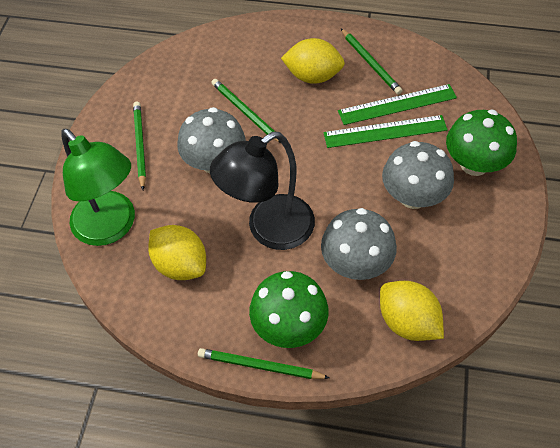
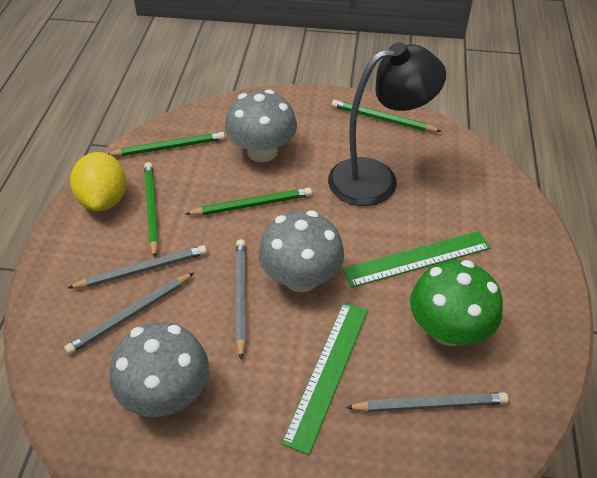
green lamp: 1 -> 0
green mushroom: 2 -> 1
grey pencil: 0 -> 4
yellow lemon: 3 -> 1

